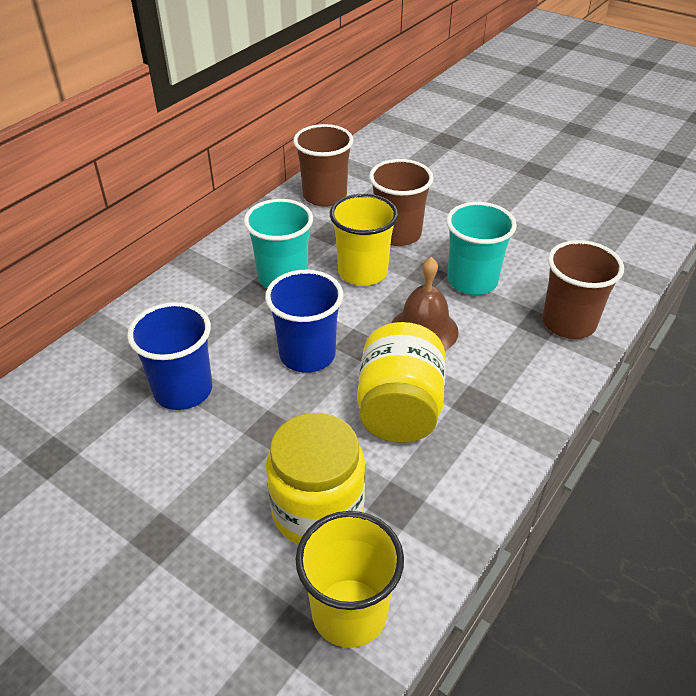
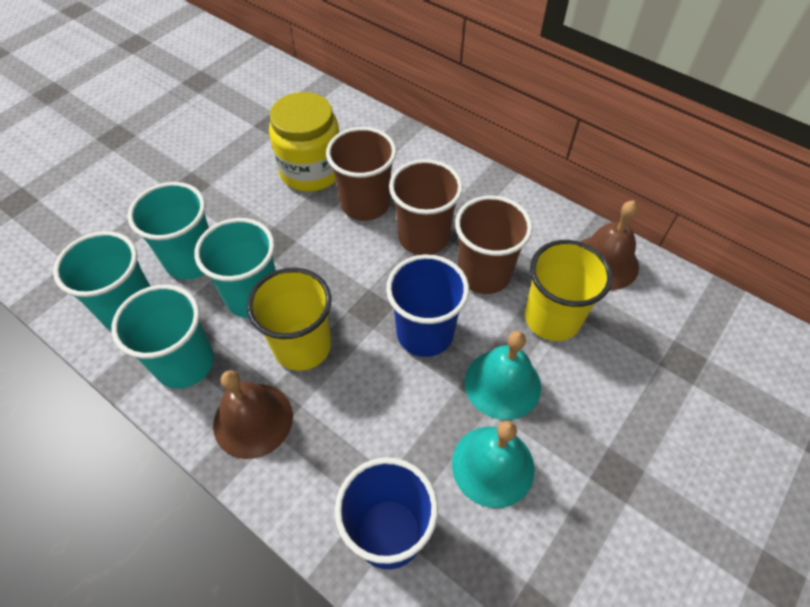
brown bell: 1 -> 2
turquoise bell: 0 -> 2
turquoise cup: 2 -> 4
yellow jar: 2 -> 1

